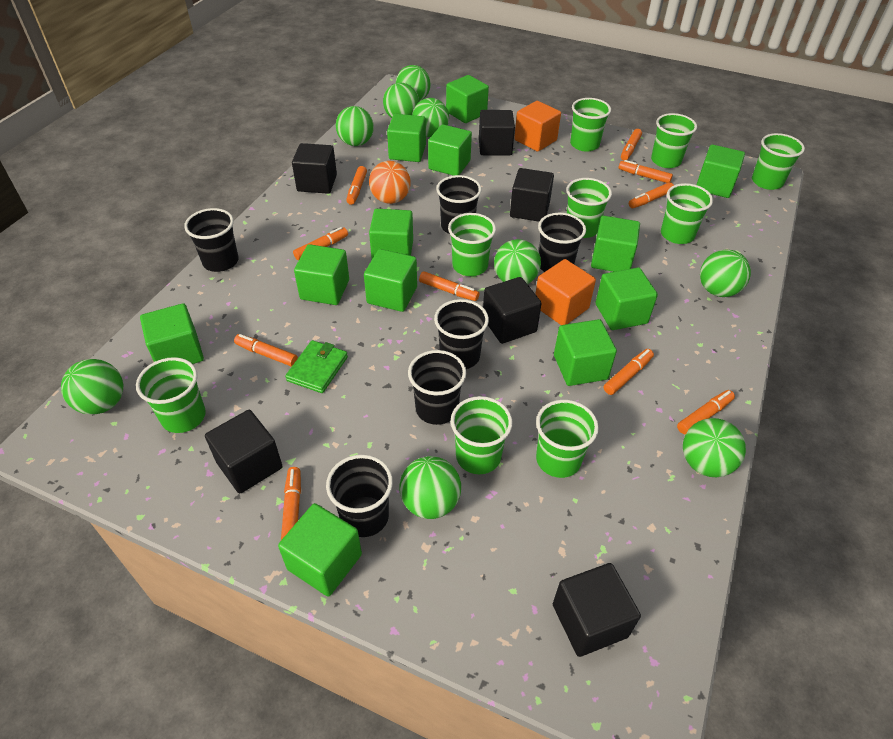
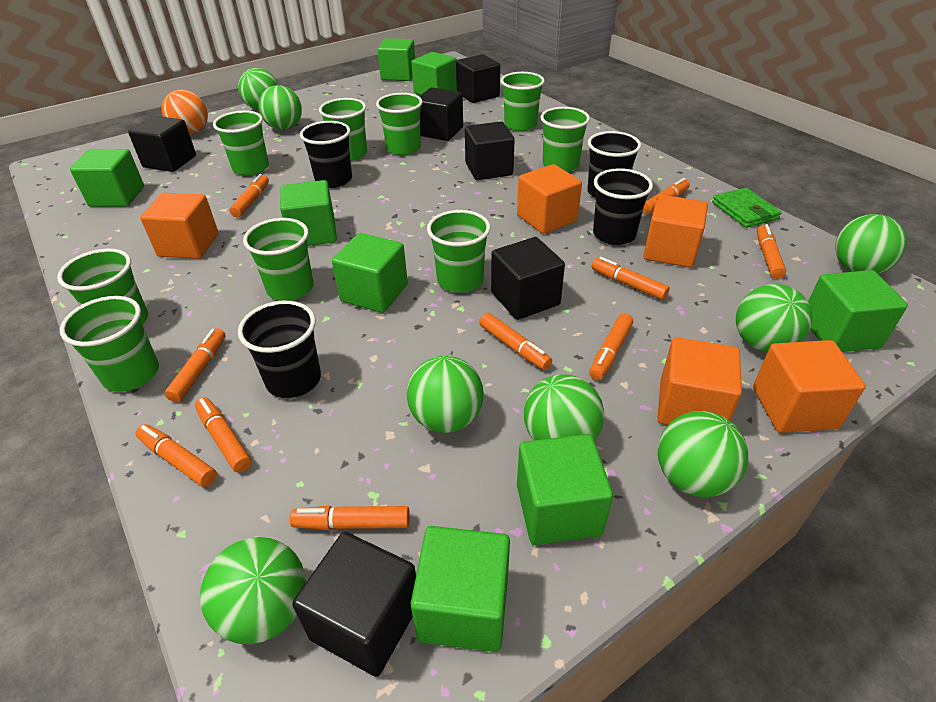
black cup: 6 -> 4
green ball: 9 -> 8
green cube: 12 -> 8
orange cube: 2 -> 5

